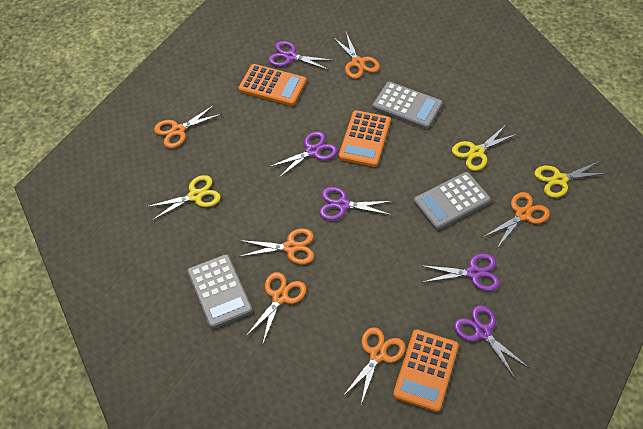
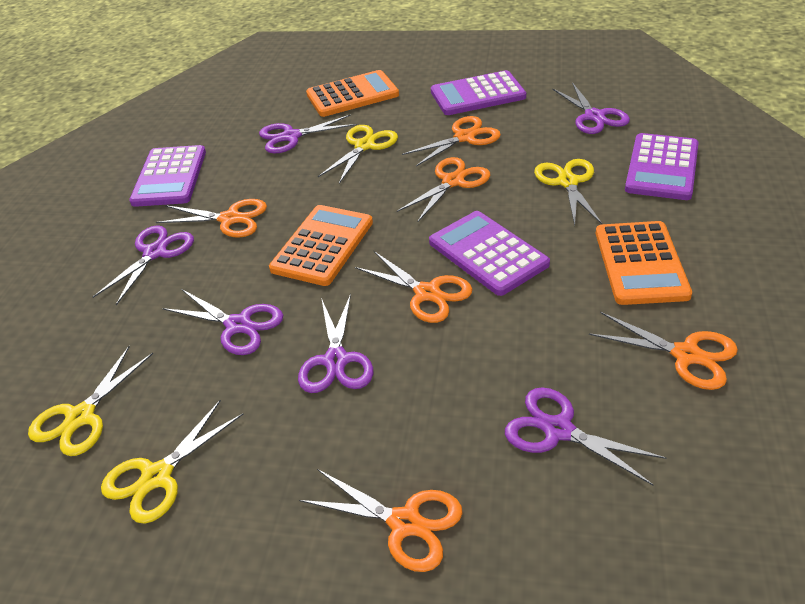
grey calculator: 3 -> 0
purple calculator: 0 -> 4
purple scissors: 5 -> 6
yellow scissors: 3 -> 4

